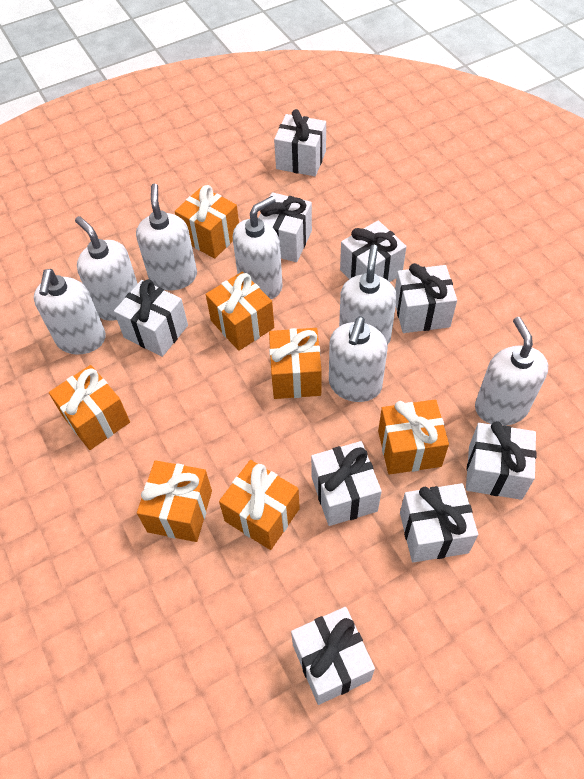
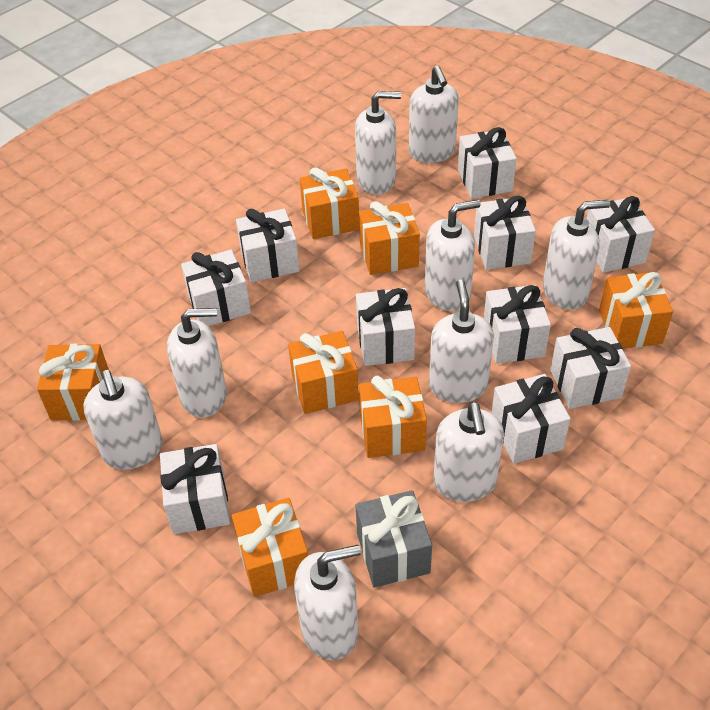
grey gift: 0 -> 1
white gift: 9 -> 10
white soap dispenser: 7 -> 9

